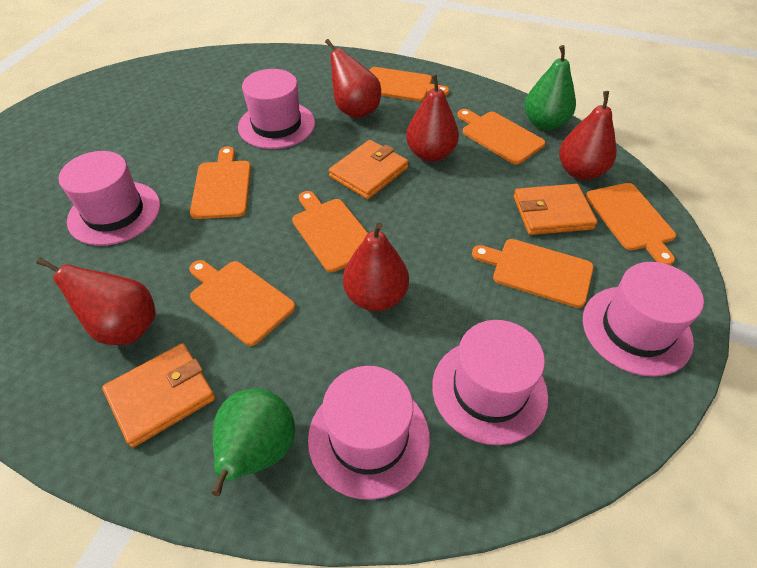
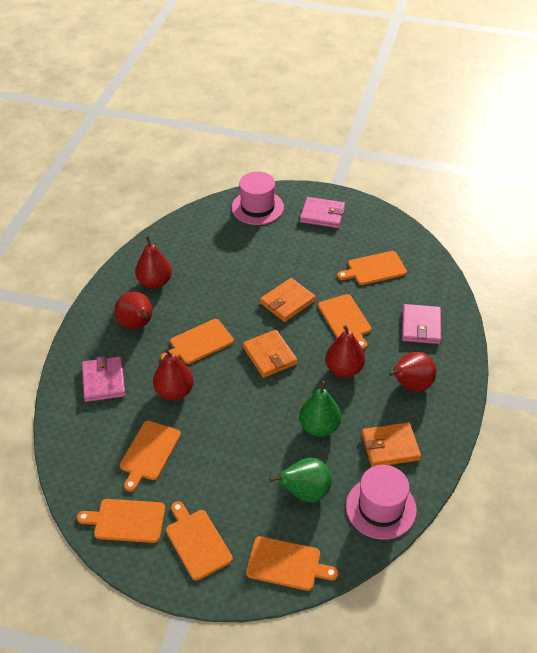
pink hat: 5 -> 2
pink wallet: 0 -> 3

